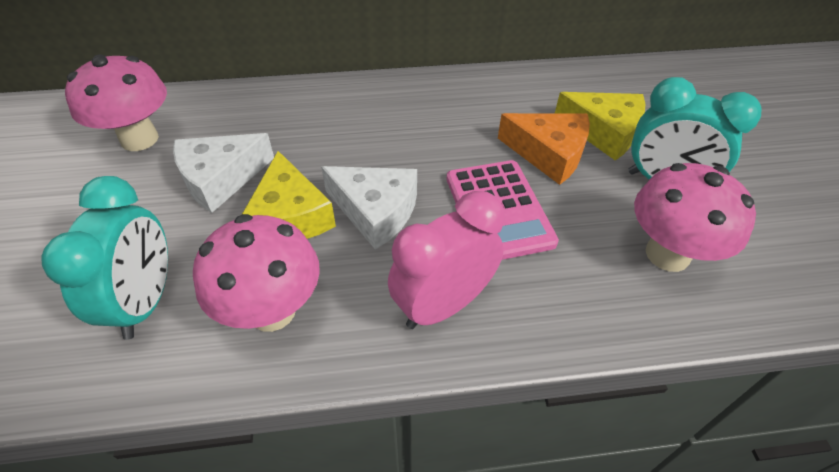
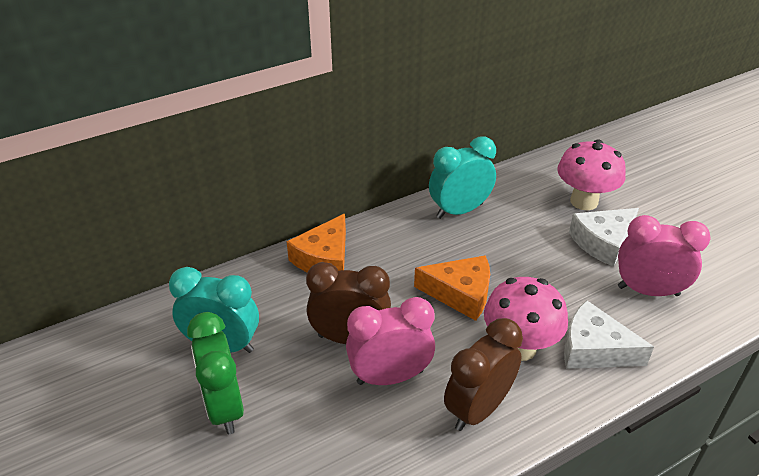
brown clock: 0 -> 2
green clock: 0 -> 1
orange cheese: 1 -> 2
pink calculator: 1 -> 0
pink clock: 1 -> 2
pink mushroom: 3 -> 2
yellow cheese: 2 -> 0

